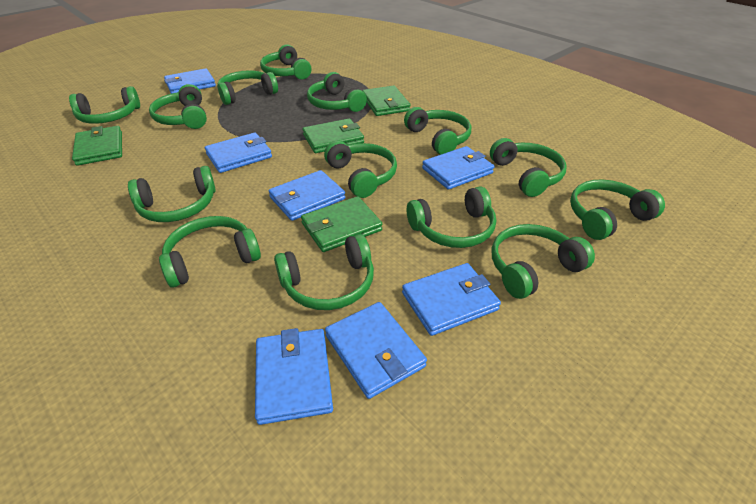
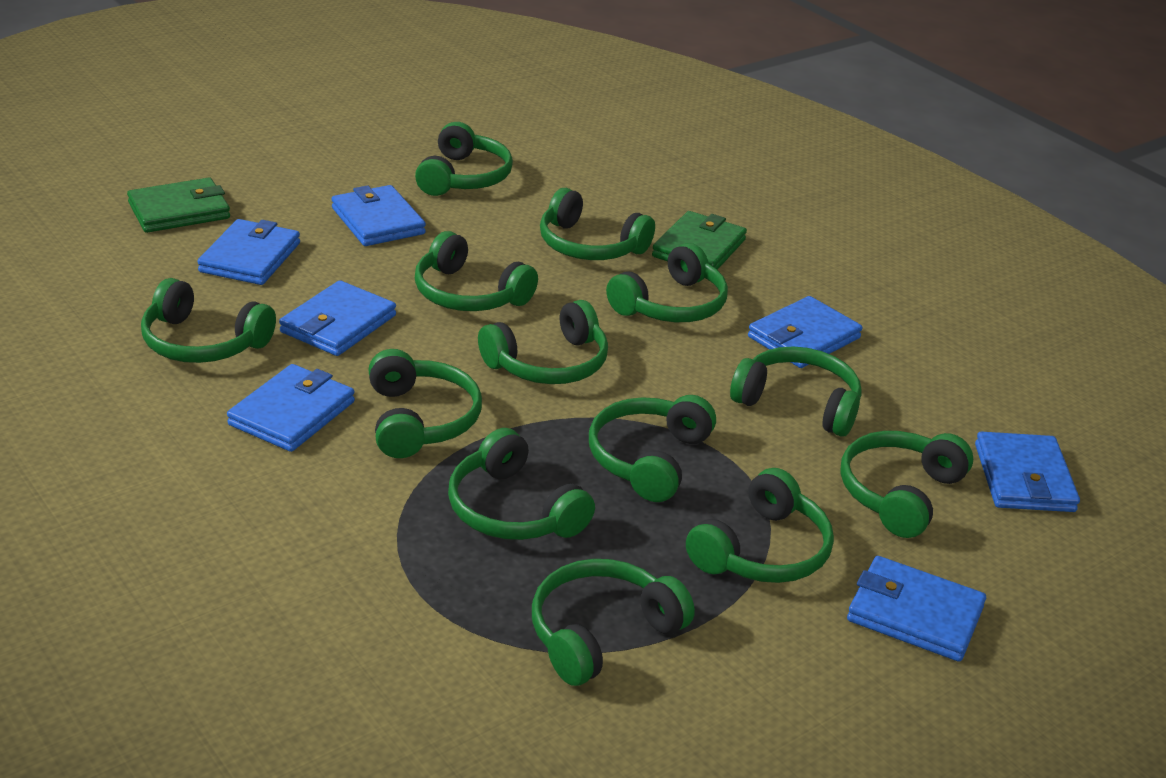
green headphones: 14 -> 13
green wallet: 4 -> 2

